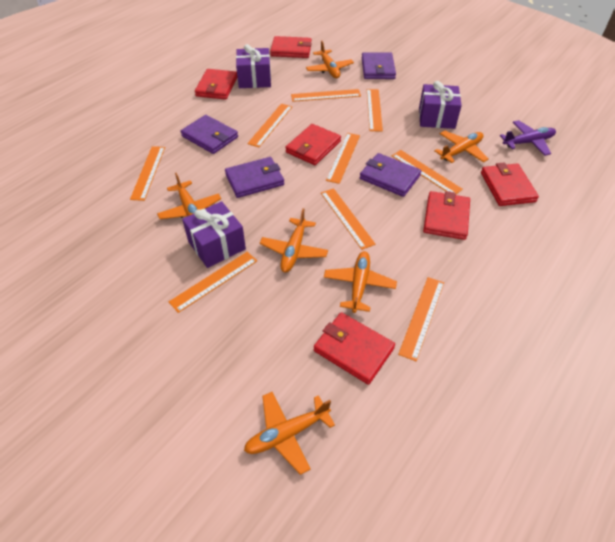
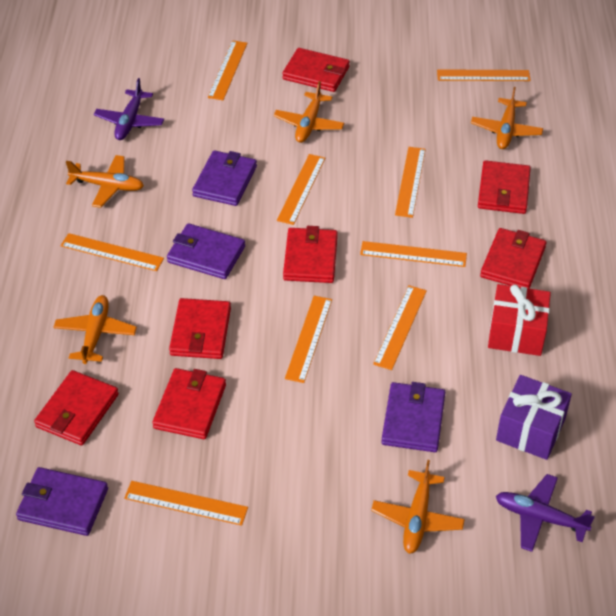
orange plane: 6 -> 5
purple gift: 3 -> 1
purple plane: 1 -> 2
red gift: 0 -> 1
red wallet: 6 -> 7

